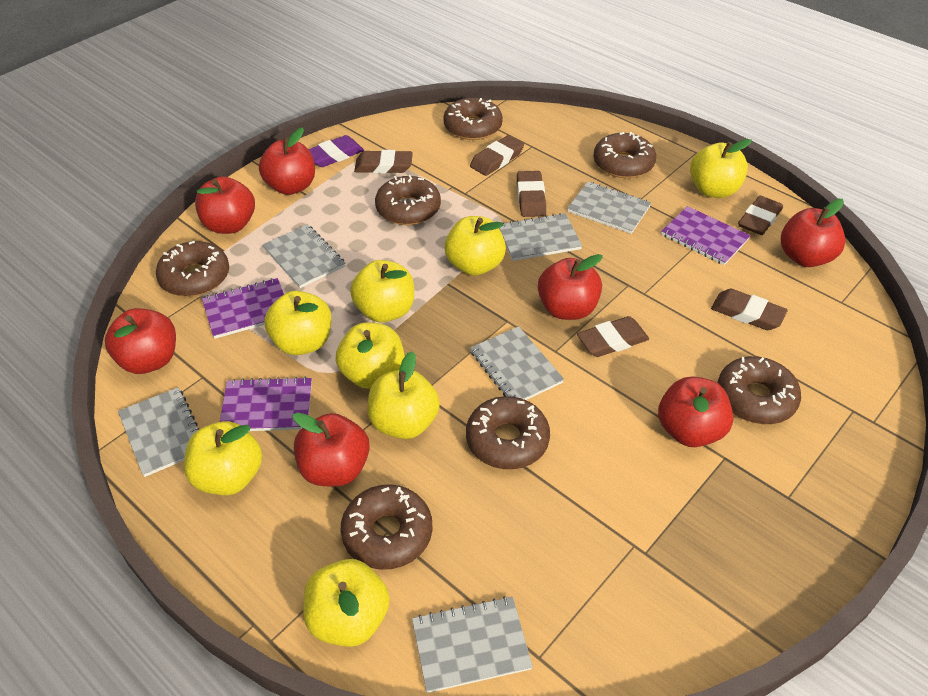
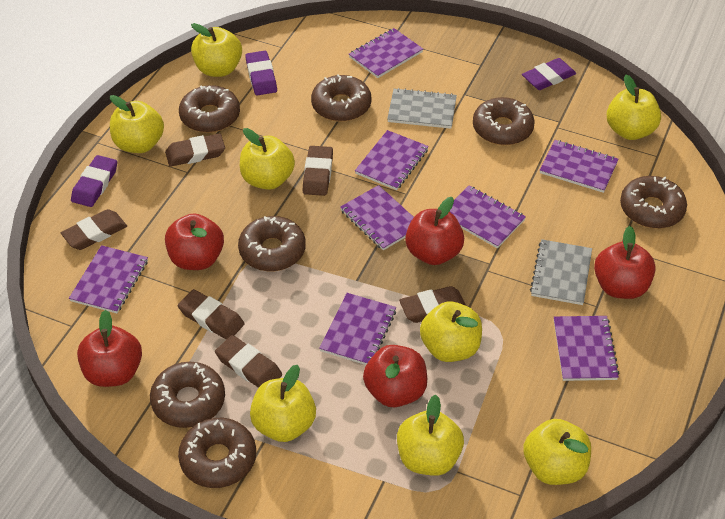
grey notebook: 6 -> 2
purple eraser: 1 -> 3
purple notebook: 3 -> 8
red apple: 7 -> 5

